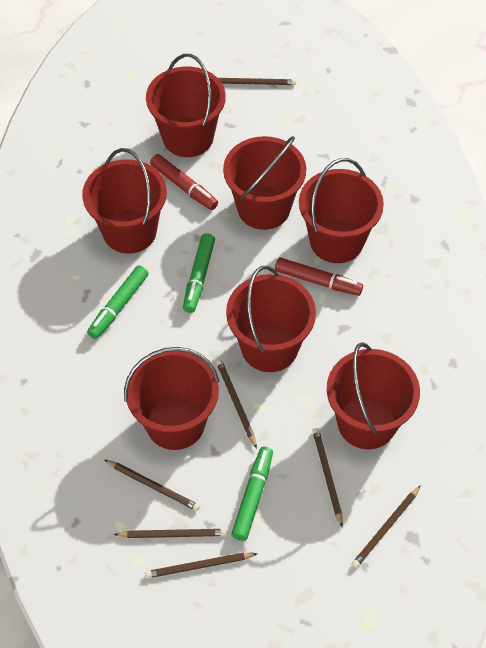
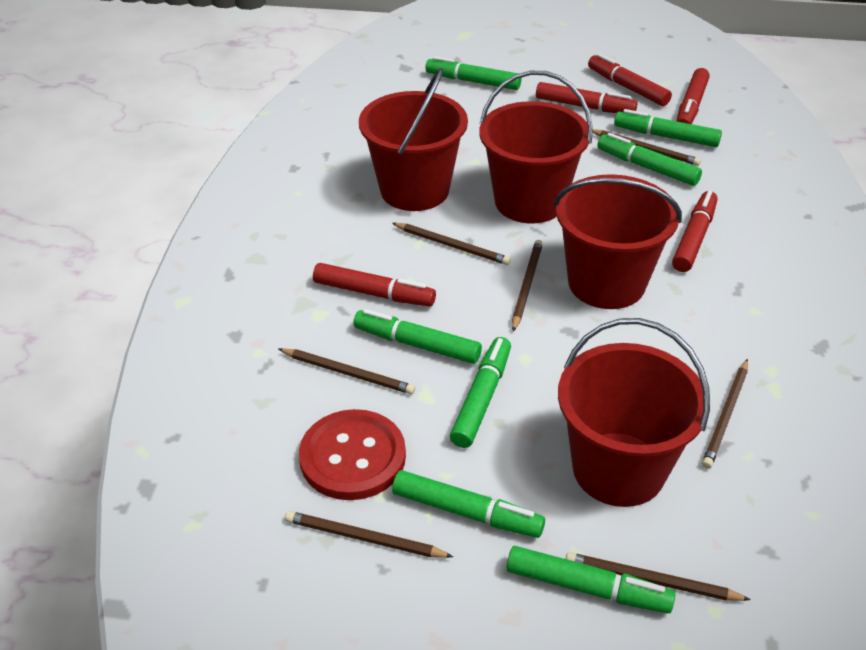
green marker: 3 -> 7
red bucket: 7 -> 4
red button: 0 -> 1
red marker: 2 -> 5

